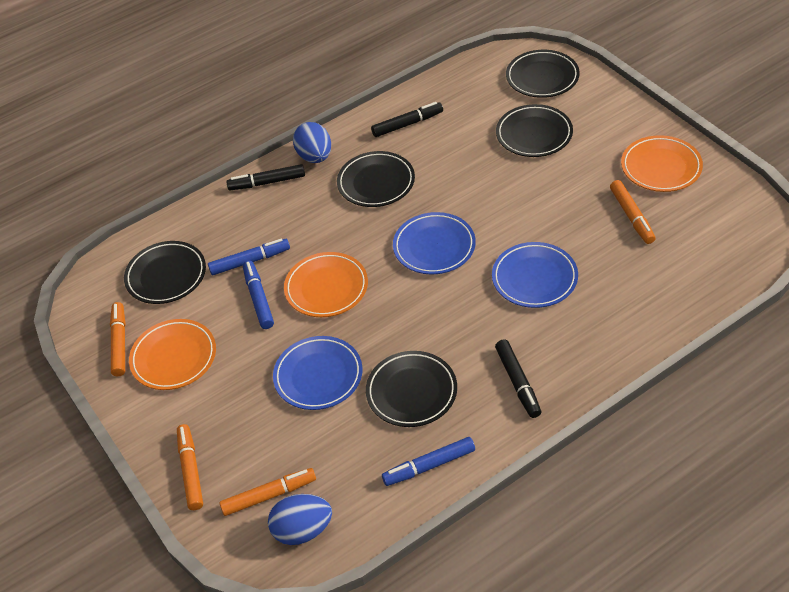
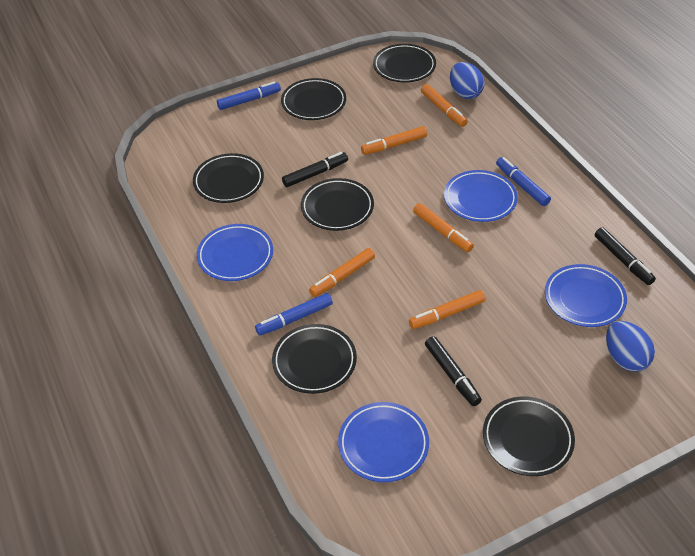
black plate: 5 -> 6
blue plate: 3 -> 4
orange marker: 4 -> 5
orange plate: 3 -> 0

